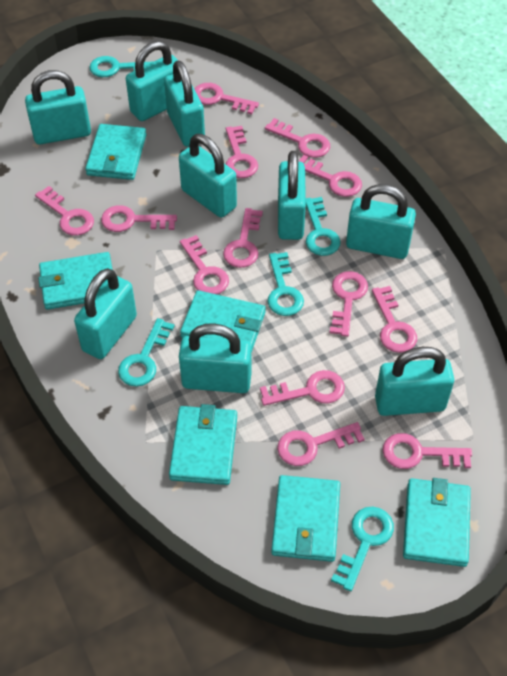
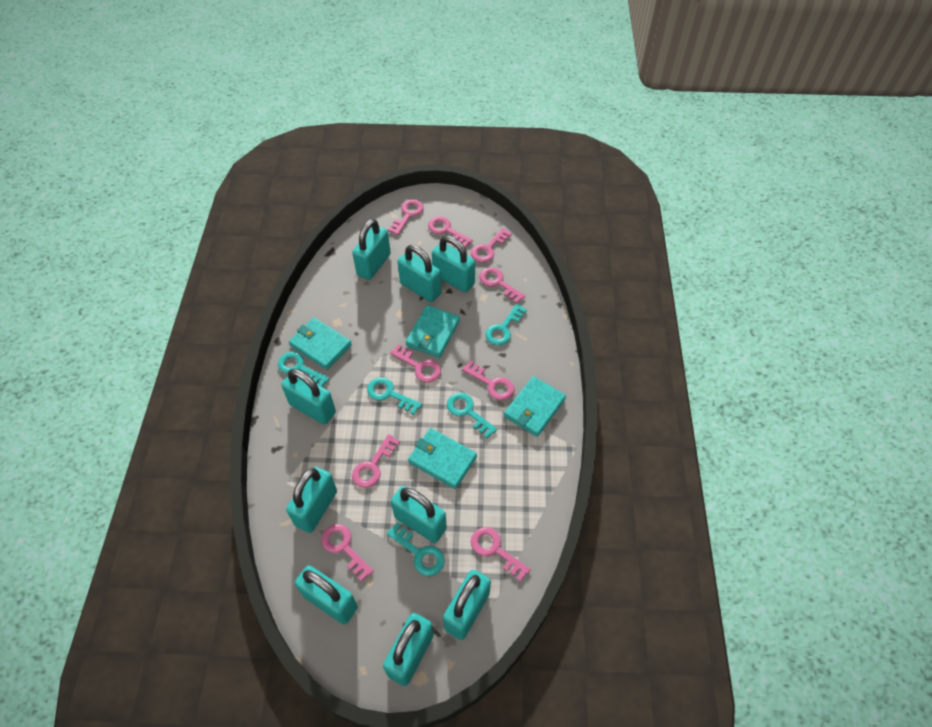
pink key: 13 -> 9
turquoise wallet: 6 -> 4

